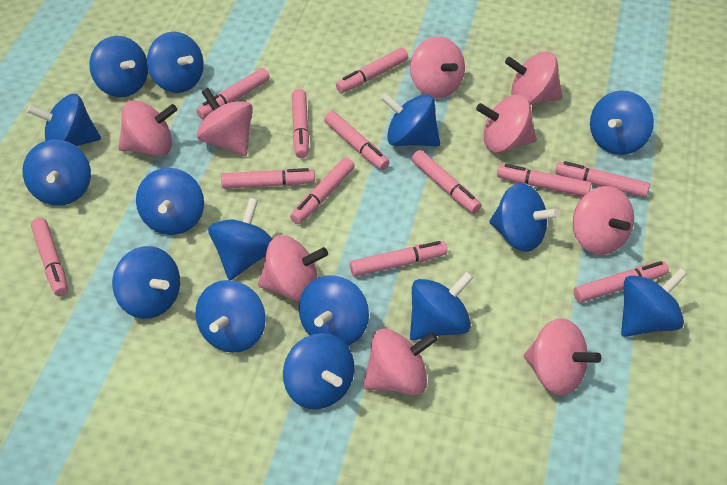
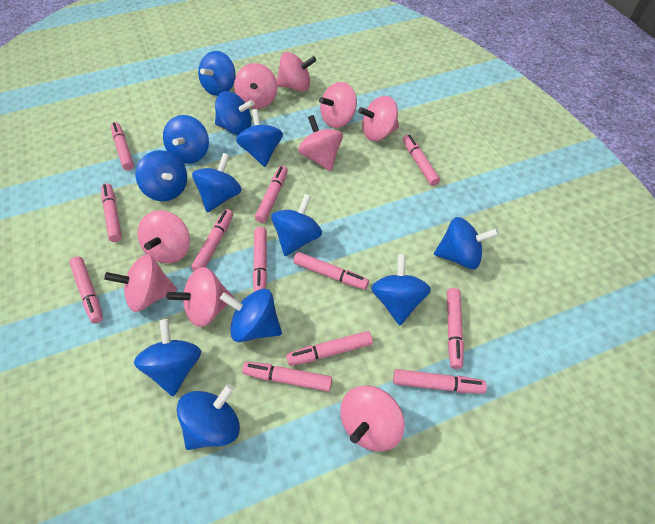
blue spinning top: 15 -> 12

